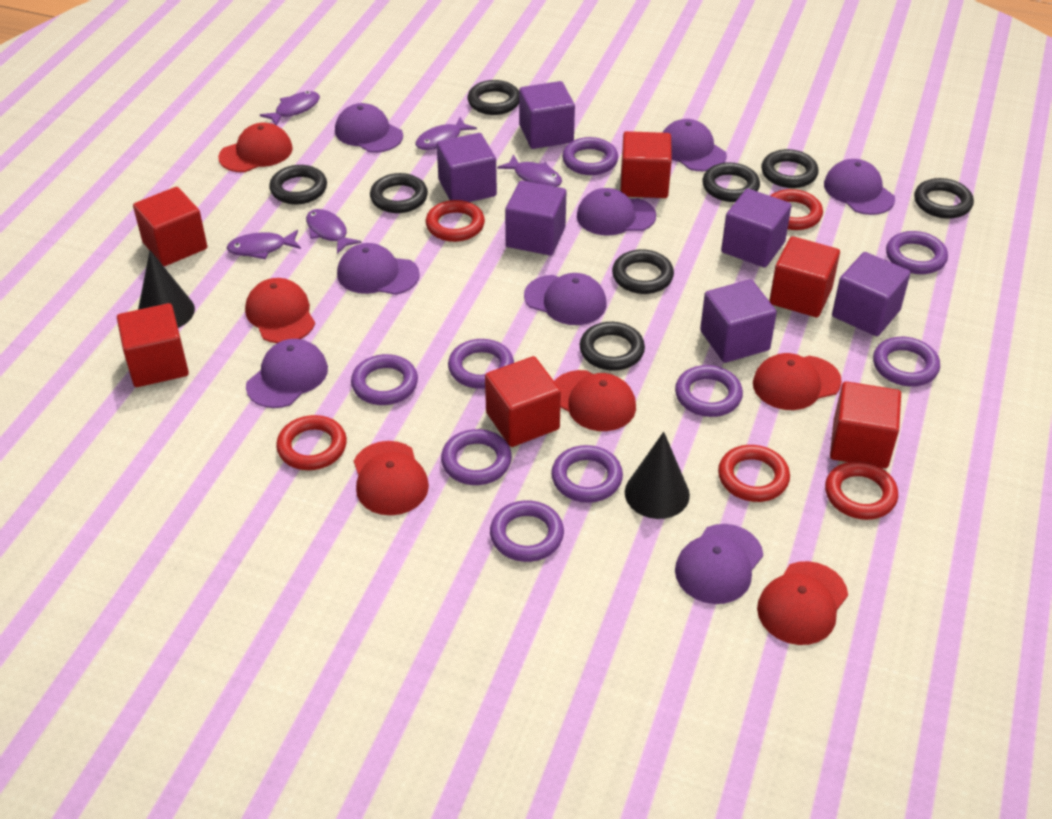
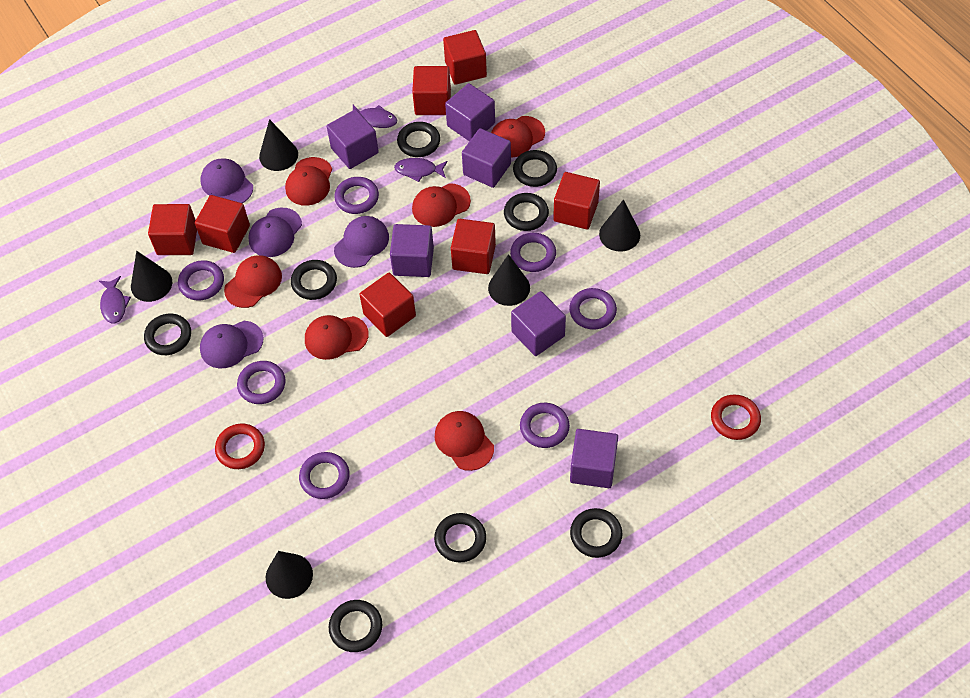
black cone: 2 -> 5
purple cap: 8 -> 4
purple fish: 5 -> 3
purple ring: 9 -> 7
red cube: 6 -> 7
red ring: 5 -> 2

